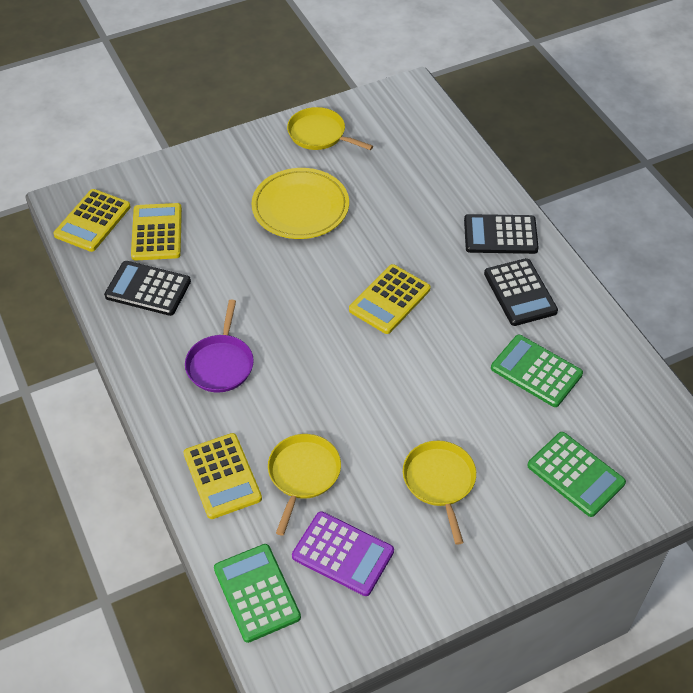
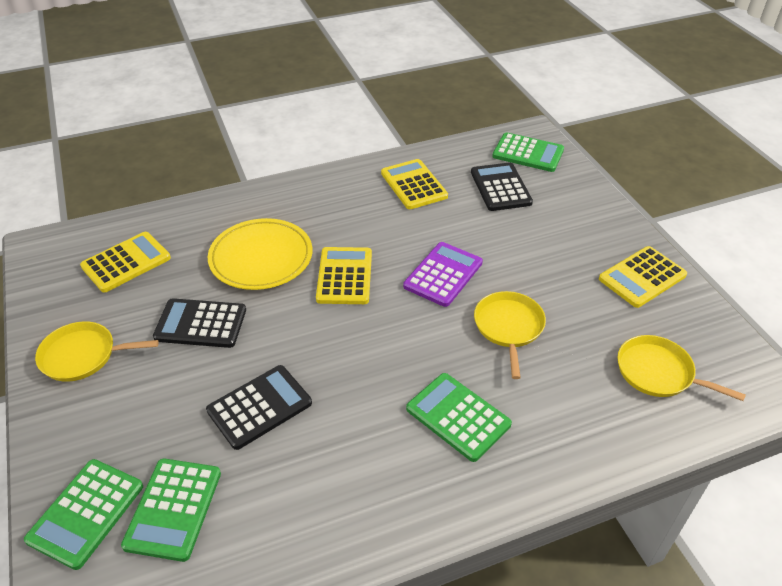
green calculator: 3 -> 4
purple pan: 1 -> 0

